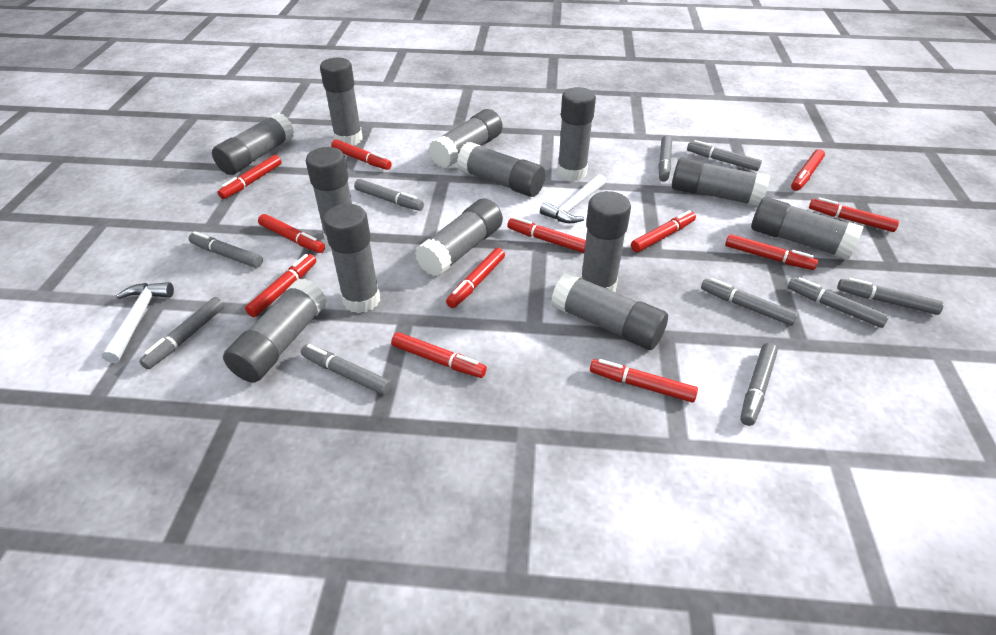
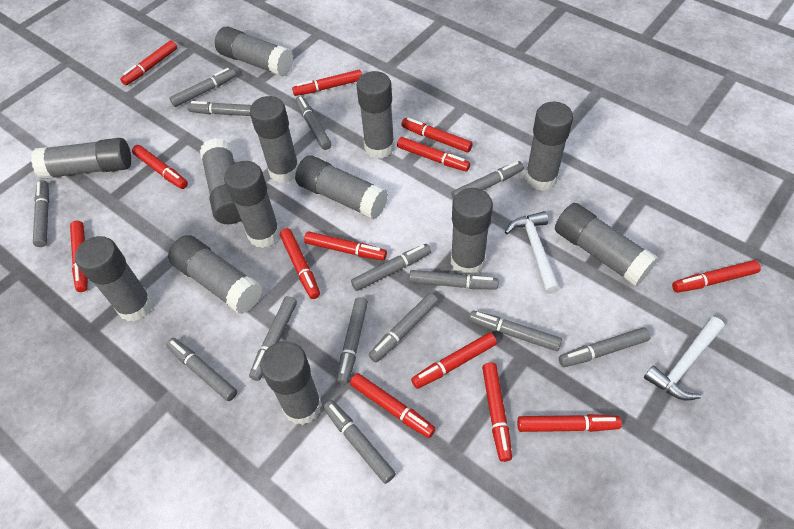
grey marker: 10 -> 14
red marker: 12 -> 13

